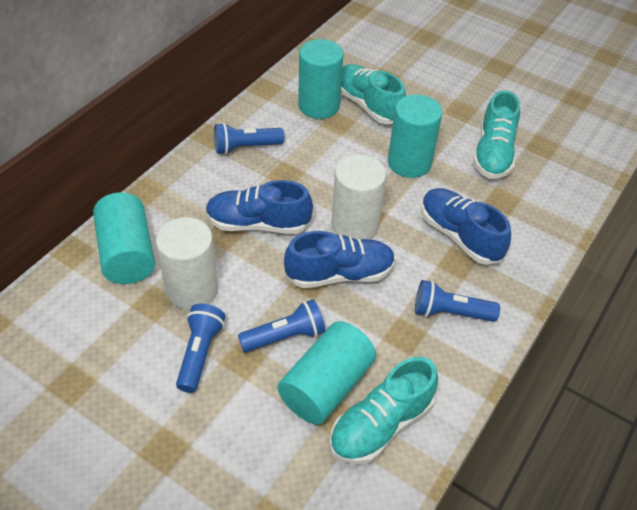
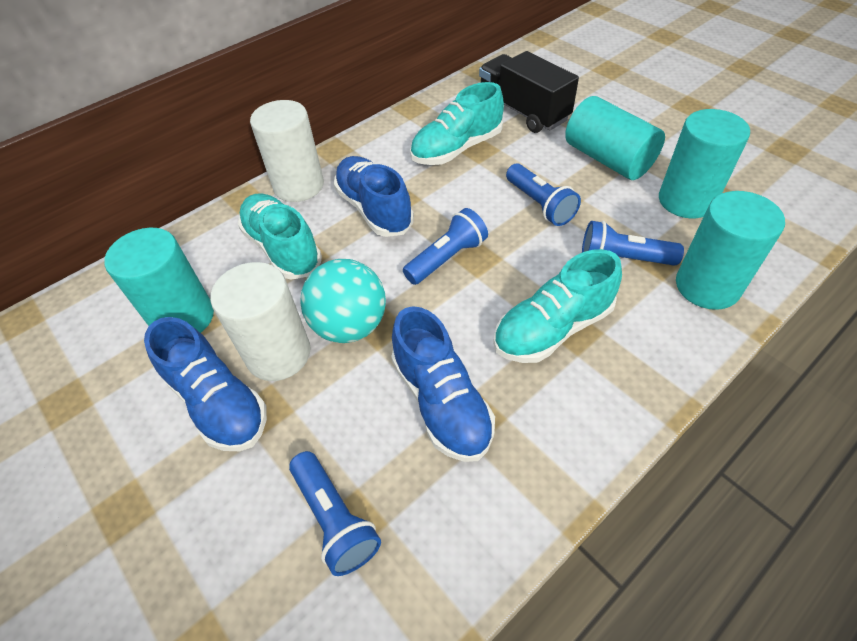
black truck: 0 -> 1
turquoise ball: 0 -> 1

